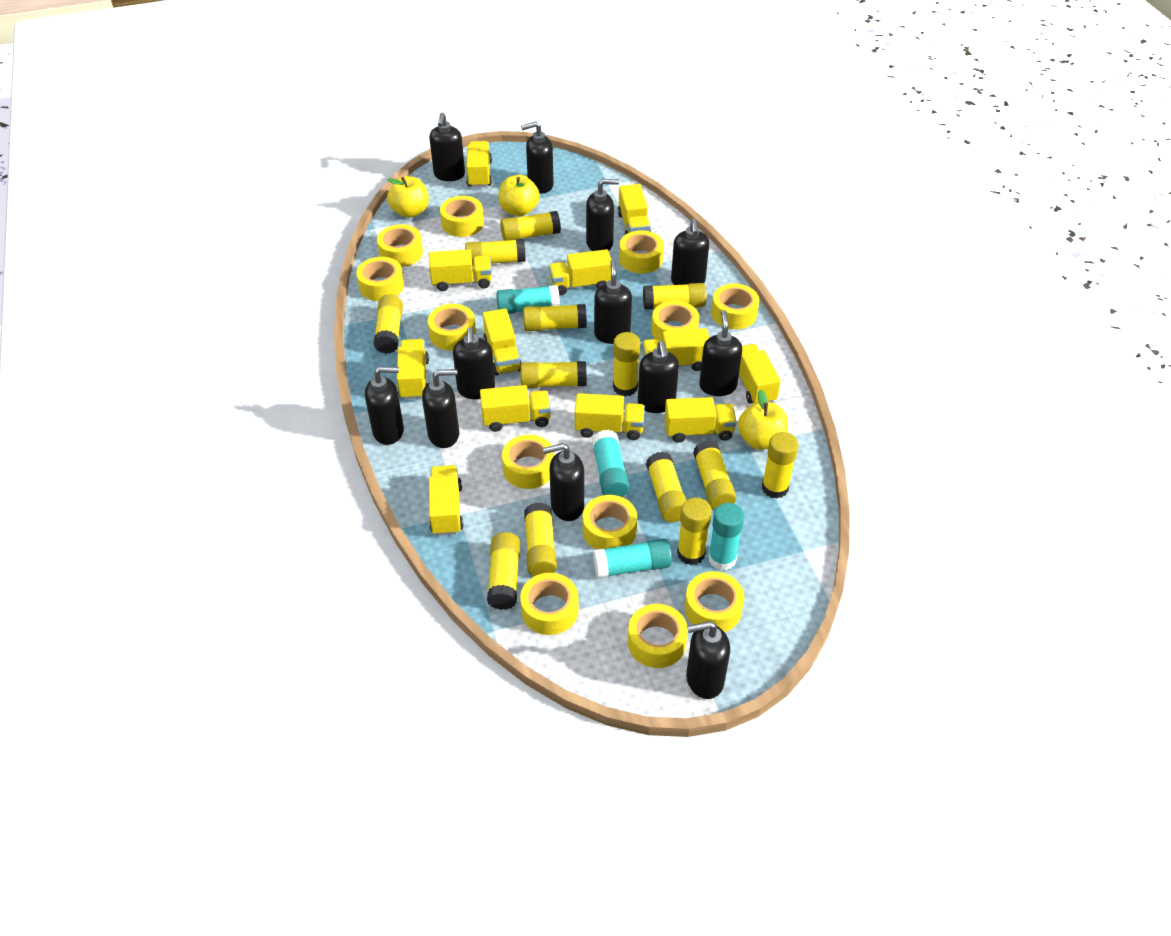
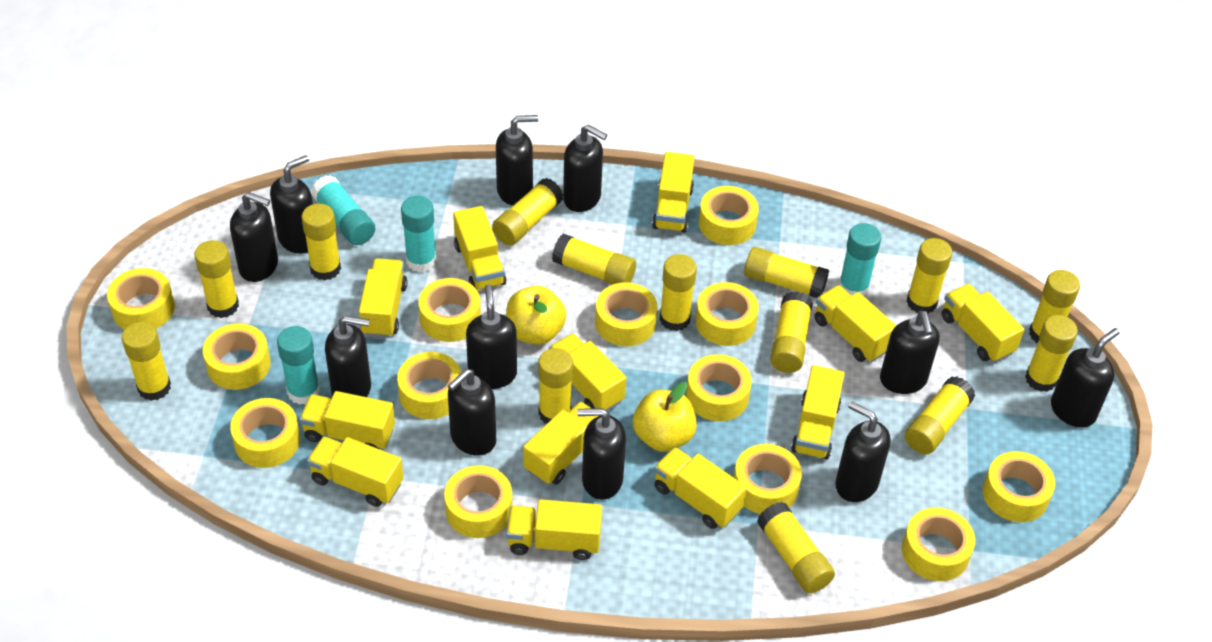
black soap dispenser: 12 -> 11
yellow apple: 3 -> 2
yellow glue stick: 13 -> 14
yellow tape: 12 -> 13

